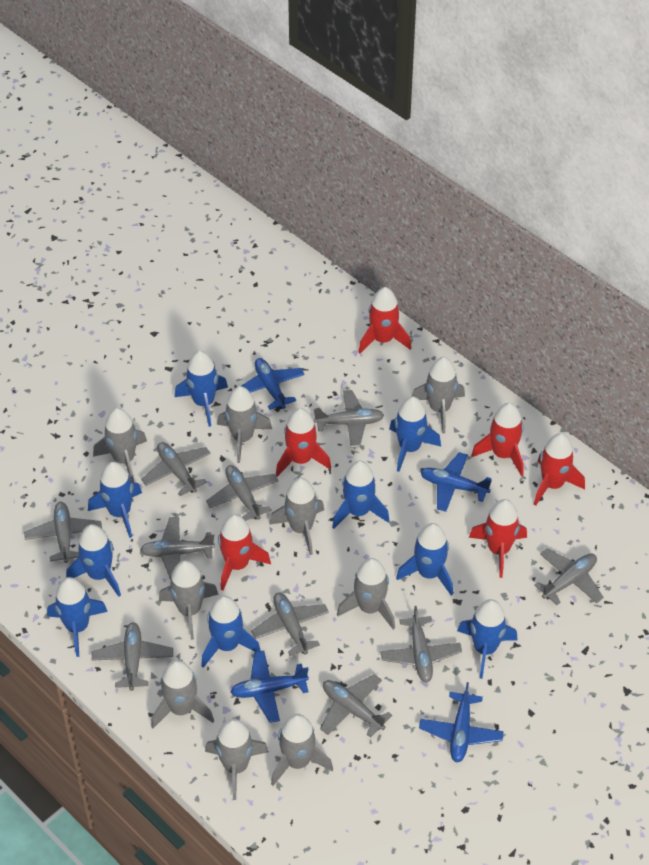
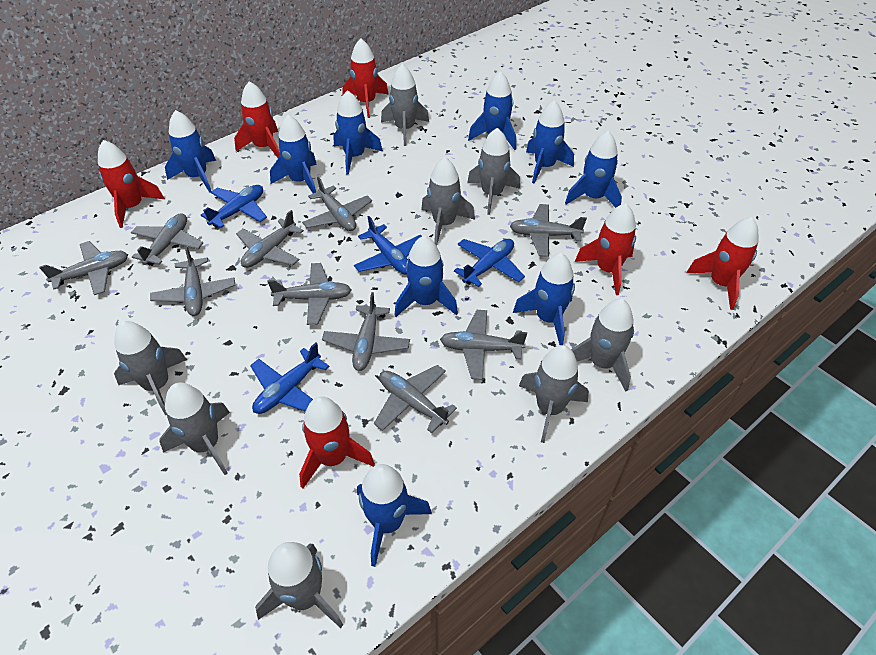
grey rocket: 9 -> 8

